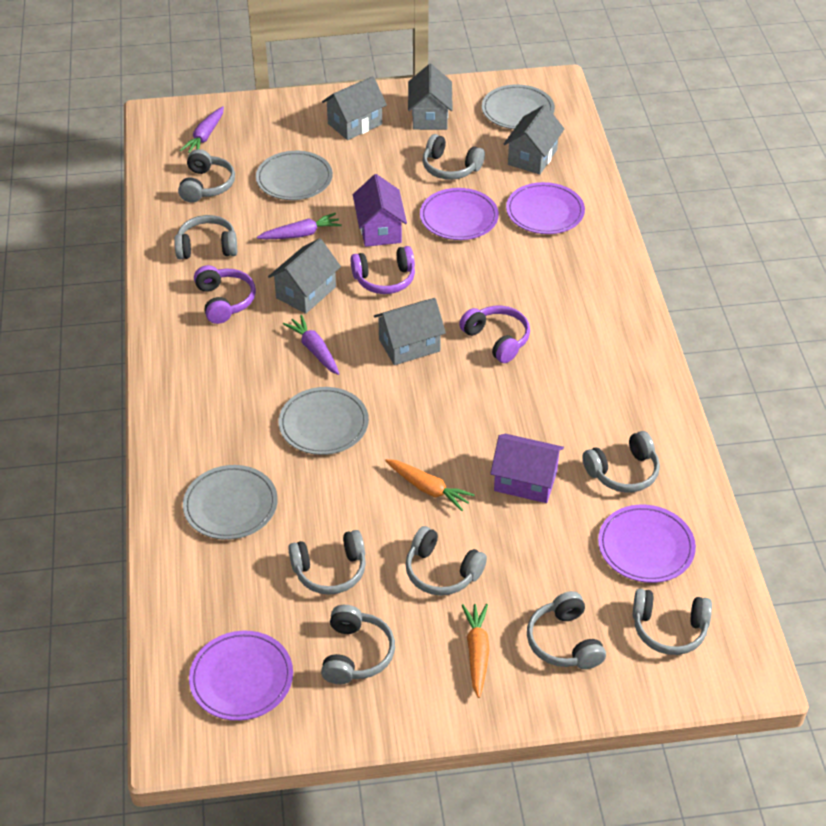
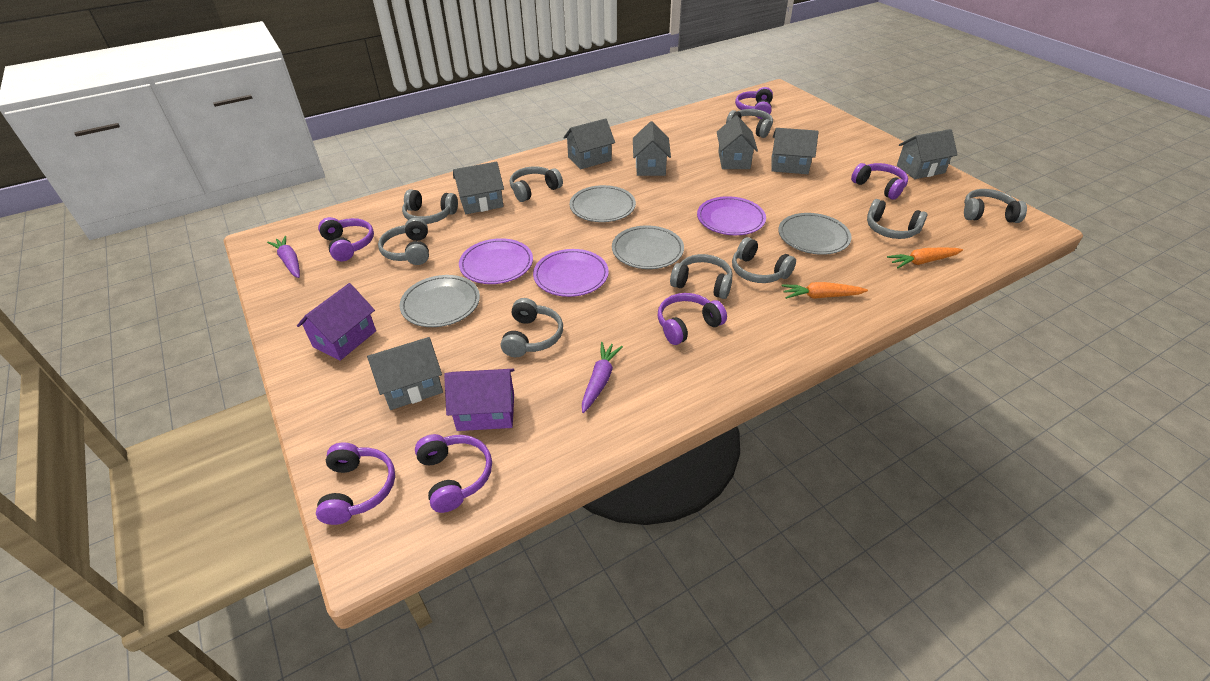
grey house: 5 -> 7
purple carrot: 3 -> 2
purple headphones: 3 -> 6
purple plate: 4 -> 3

